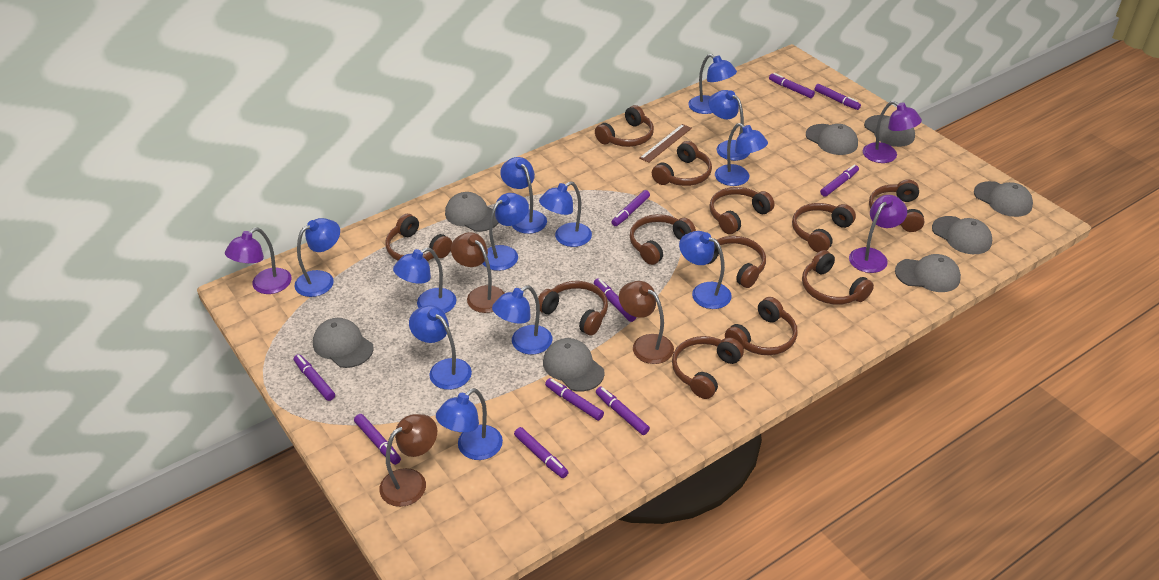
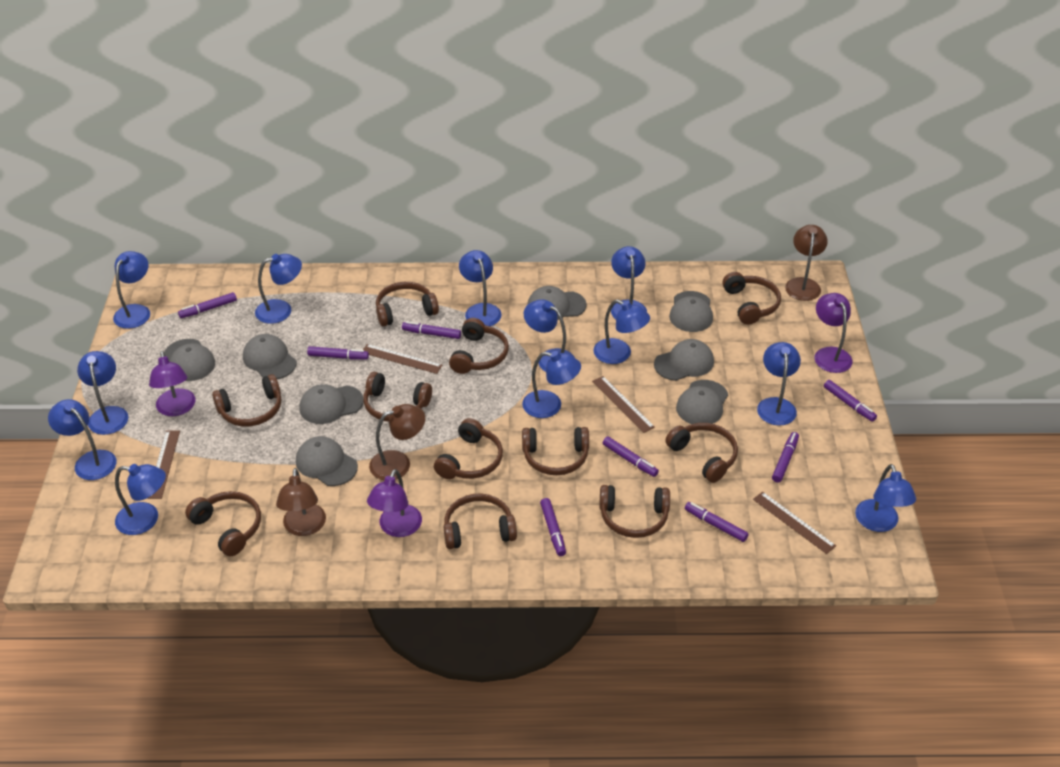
brown headphones: 12 -> 11
brown ruler: 1 -> 4
purple marker: 10 -> 8

